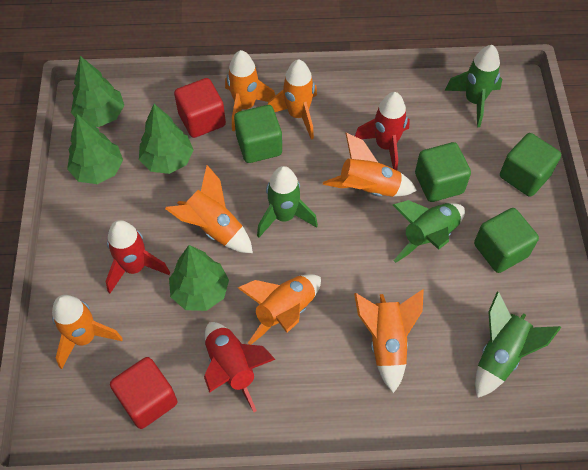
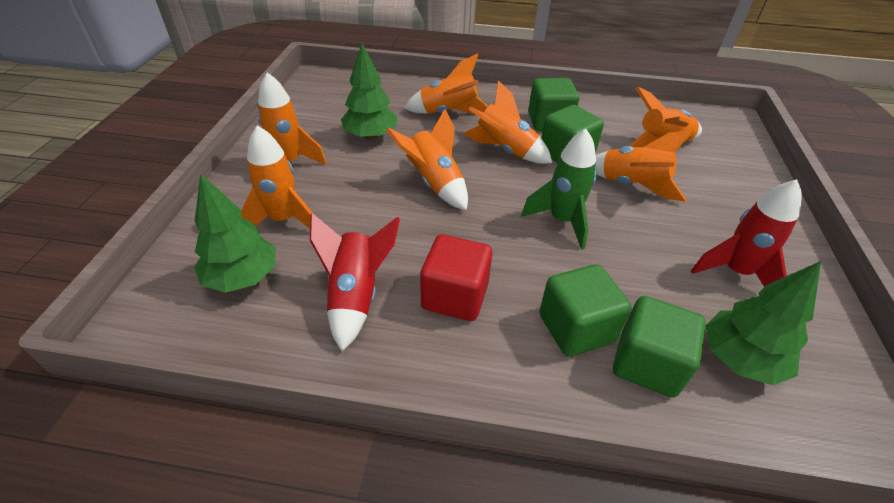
green rocket: 4 -> 1
green tree: 4 -> 3
red cube: 2 -> 1
red rocket: 3 -> 2

